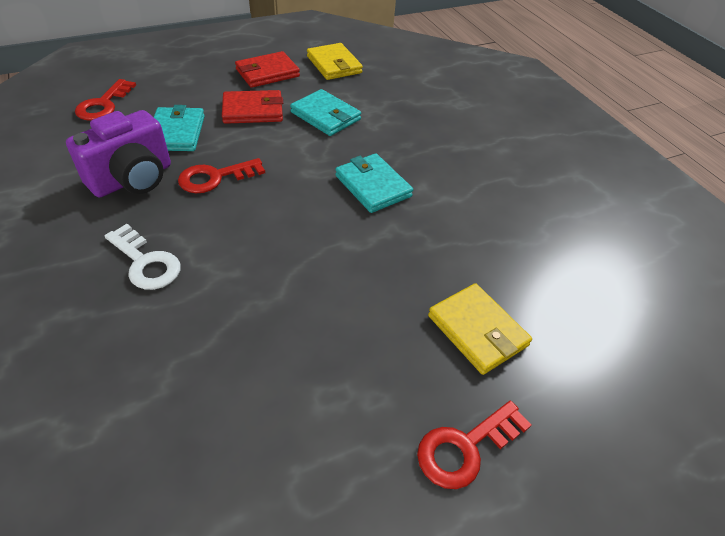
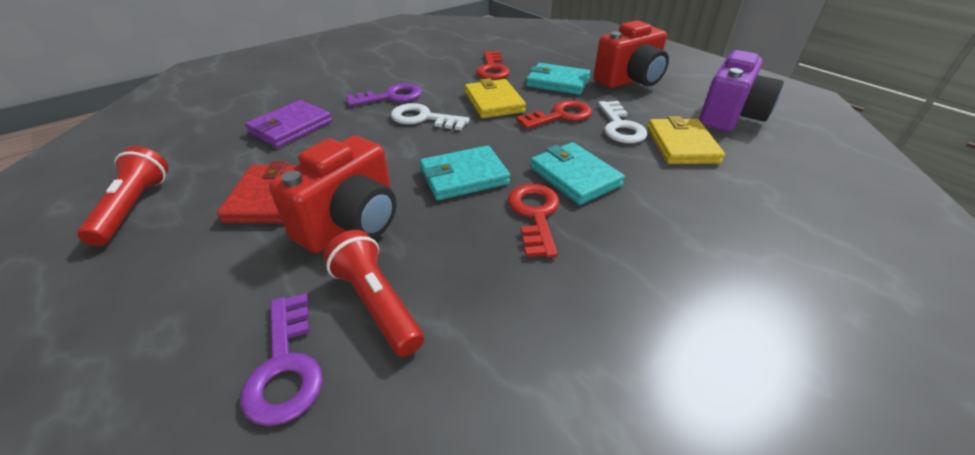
purple key: 0 -> 2
purple wallet: 0 -> 1
red camera: 0 -> 2
red flashlight: 0 -> 2
red wallet: 2 -> 1
white key: 1 -> 2

